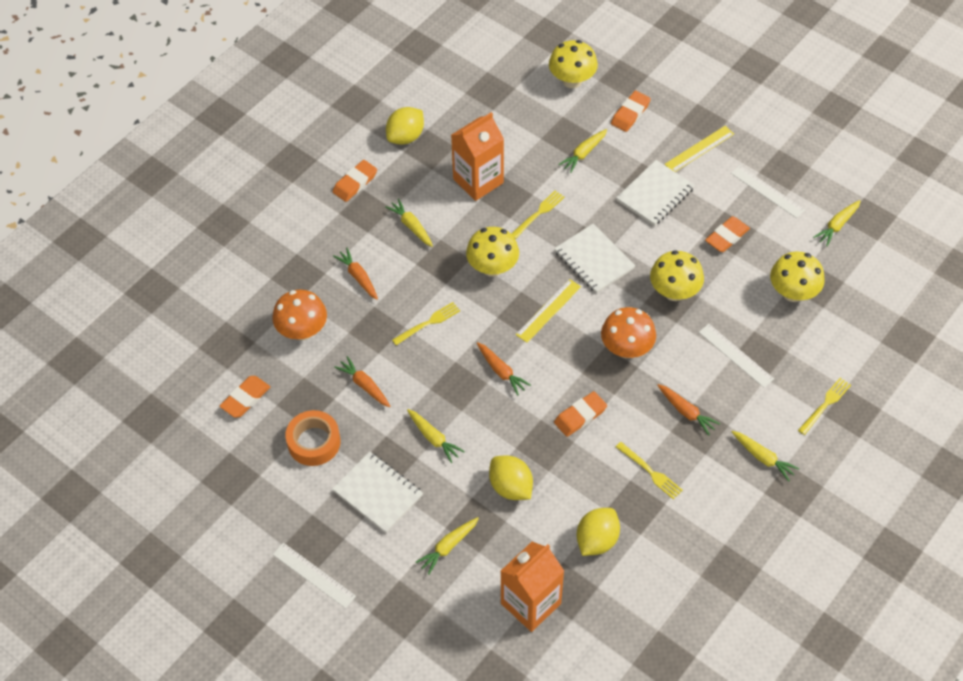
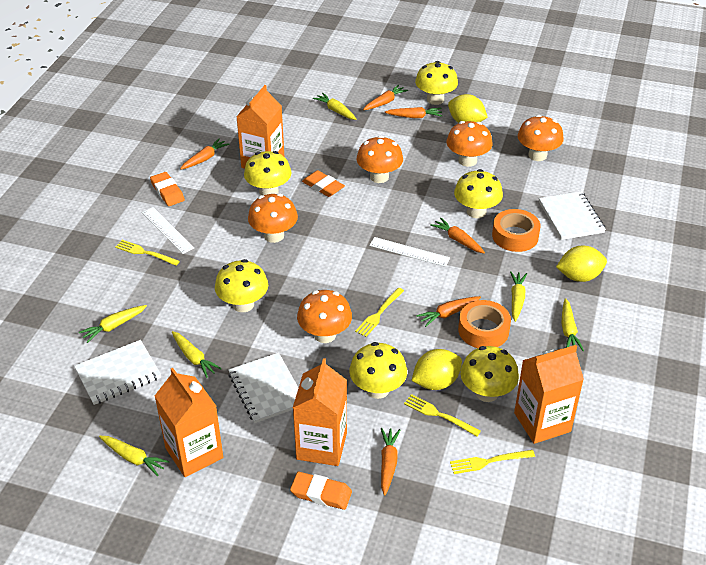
orange carrot: 4 -> 6
orange carton: 2 -> 4
orange eraser: 5 -> 3
orange mushroom: 2 -> 5
orange tape: 1 -> 2
white ruler: 3 -> 2
yellow mushroom: 4 -> 6
yellow ruler: 2 -> 0

